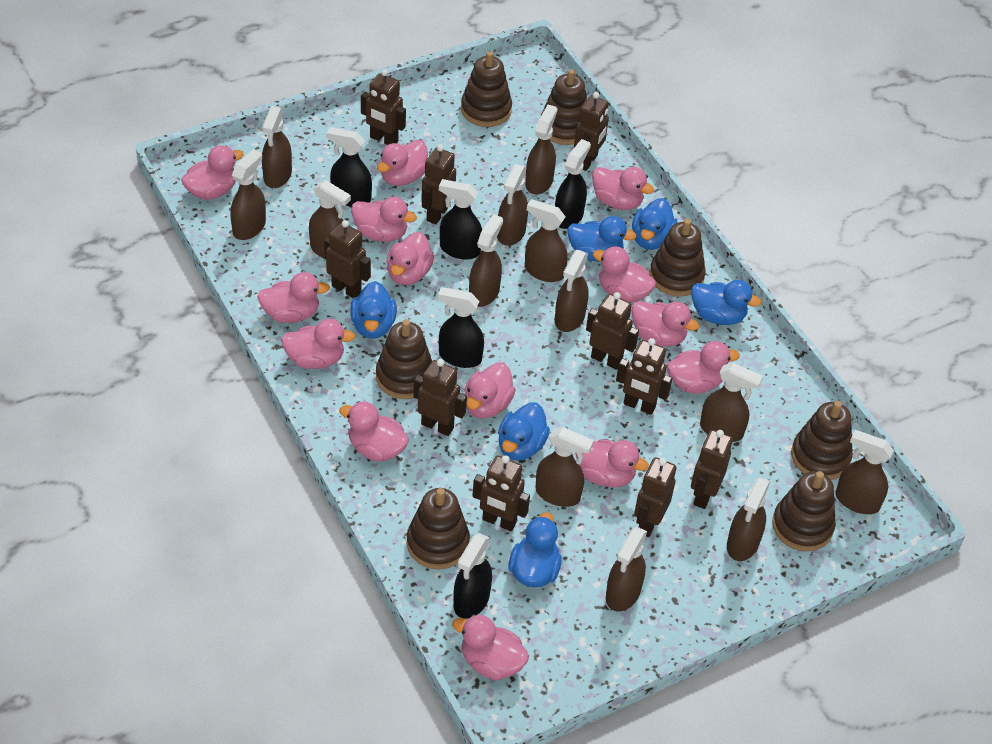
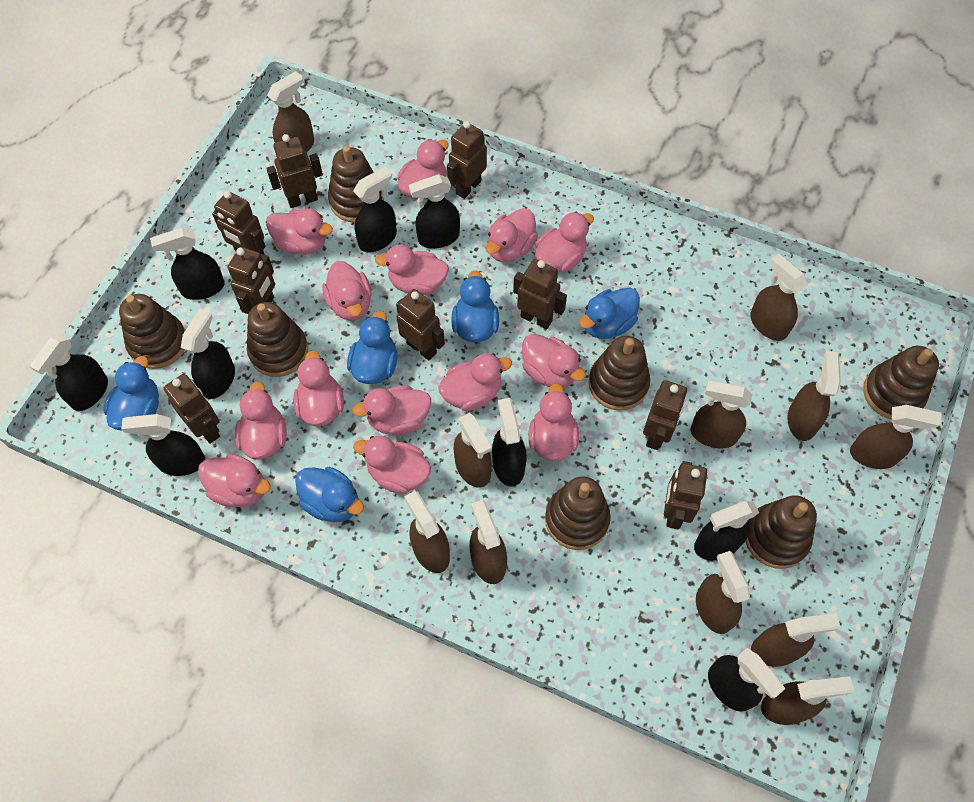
black spray bottle: 5 -> 9
blue duck: 6 -> 5
brown robot: 10 -> 9
brown spray bottle: 13 -> 11

